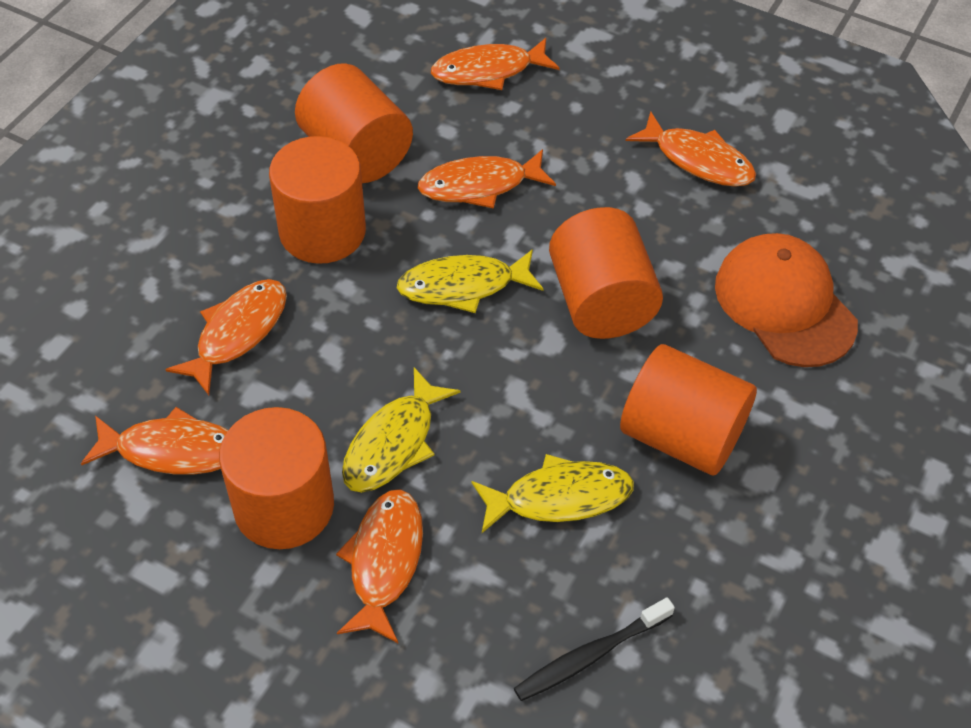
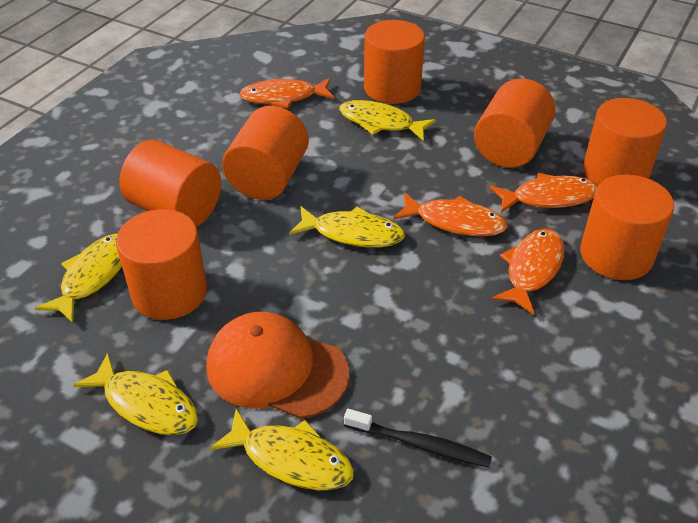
orange cylinder: 5 -> 7
orange fish: 6 -> 4
yellow fish: 3 -> 5

